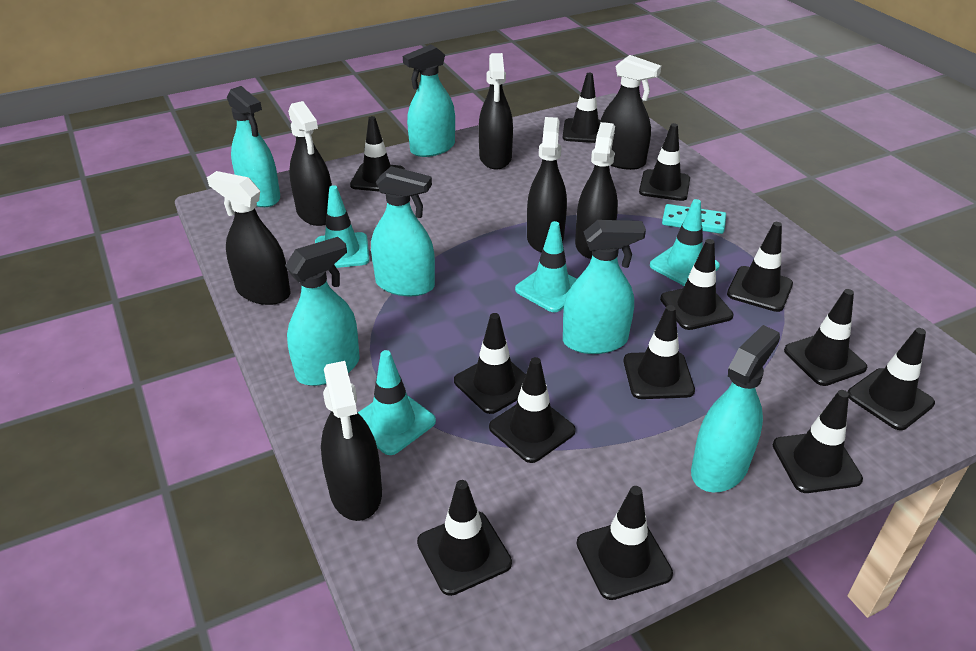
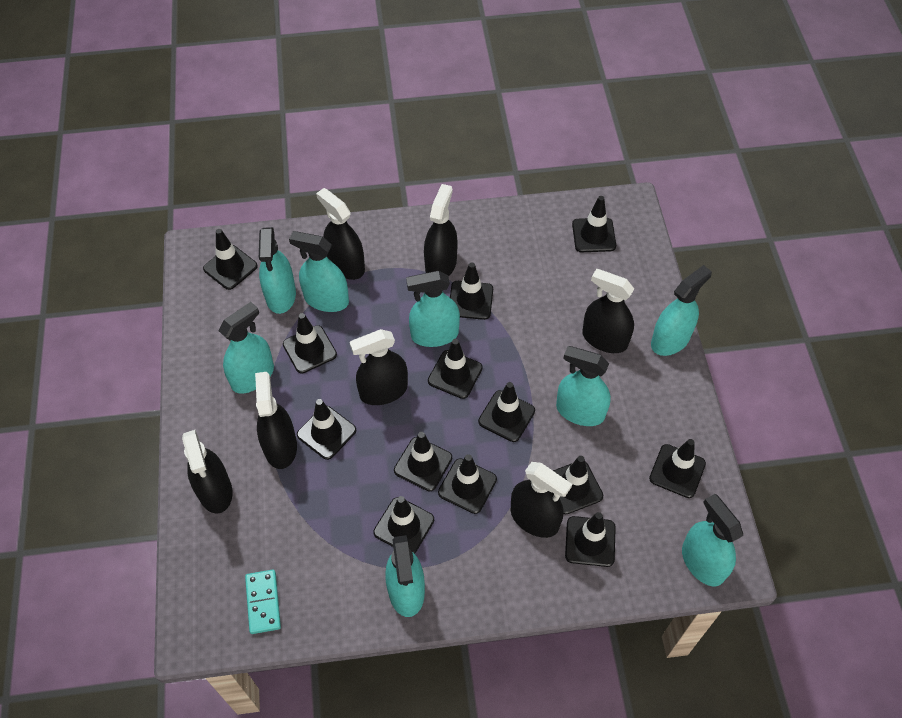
turquoise spray bottle: 6 -> 8
turquoise traffic cone: 4 -> 0

